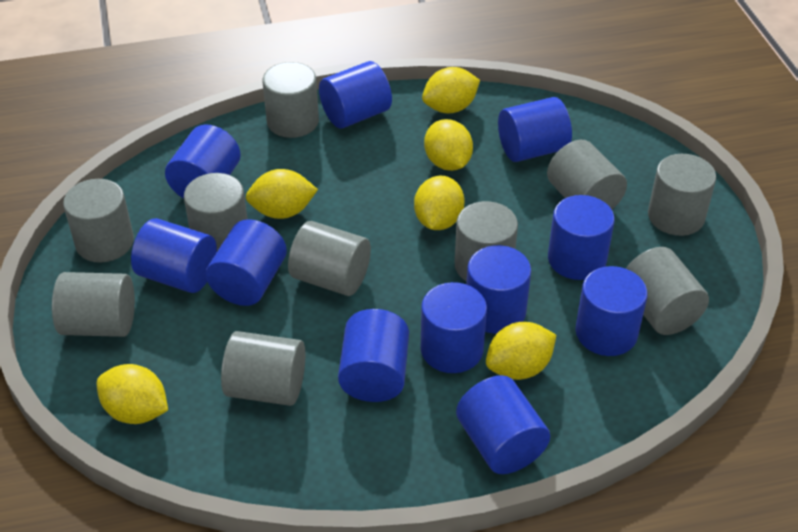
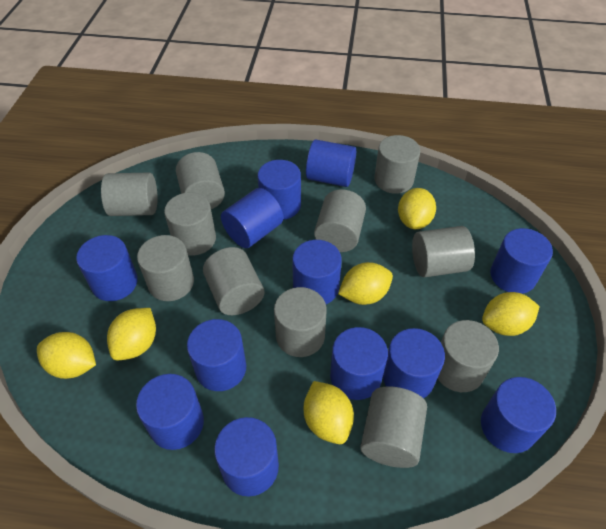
blue cylinder: 11 -> 12
grey cylinder: 10 -> 11

